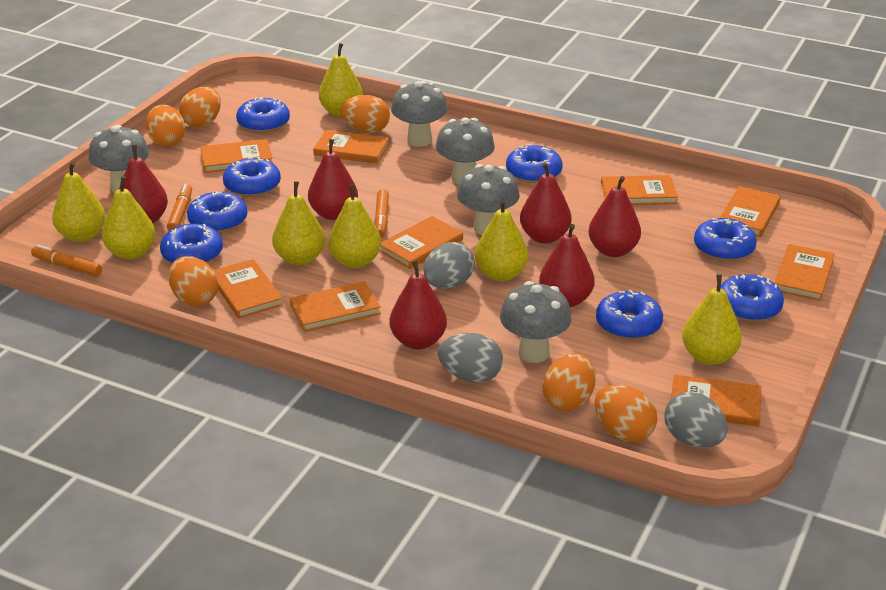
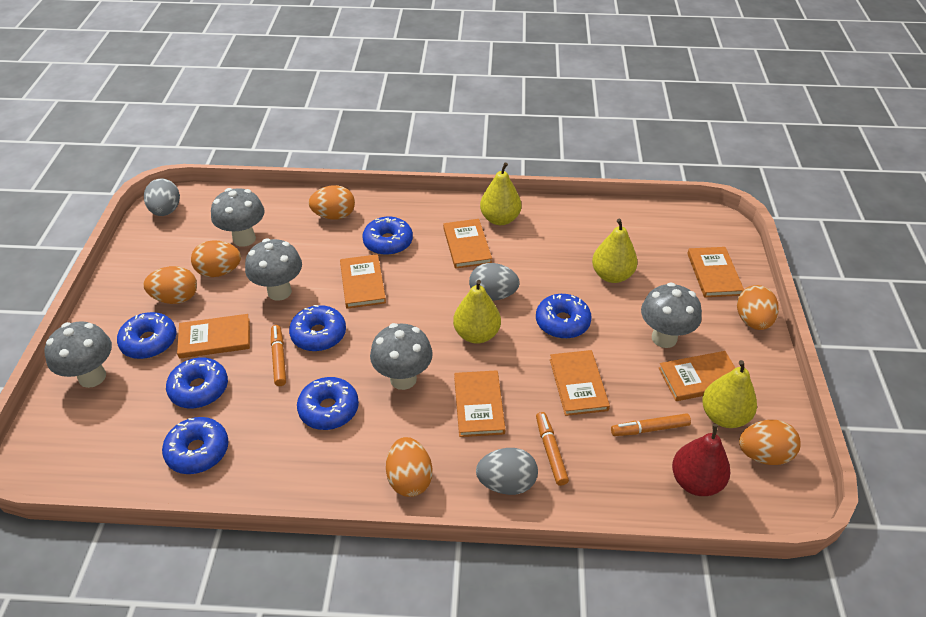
blue donut: 8 -> 7
orange book: 9 -> 7
red pear: 6 -> 1
yellow pear: 7 -> 4

